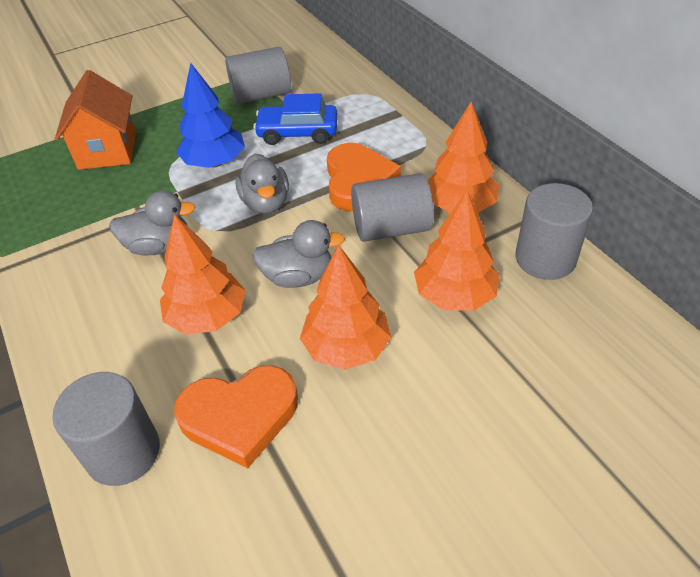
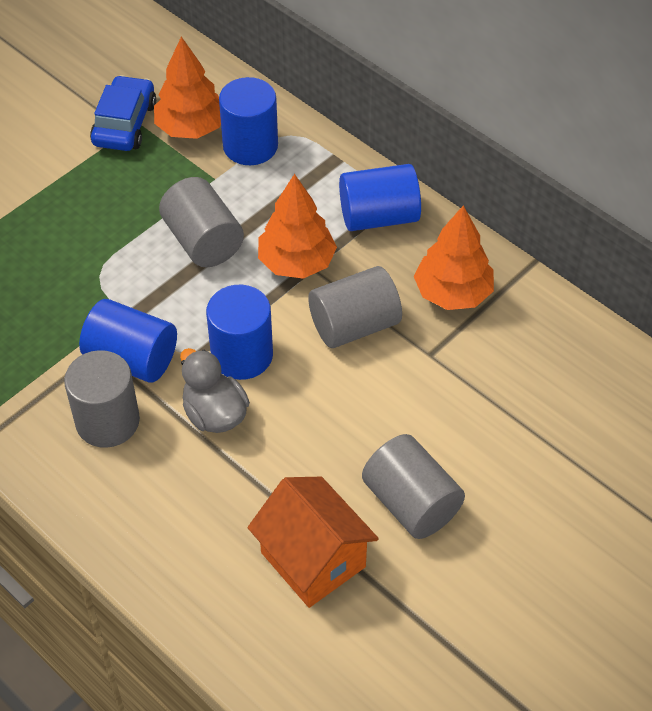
blue cylinder: 0 -> 4
blue tree: 1 -> 0
grey duck: 3 -> 1
orange heart: 2 -> 0
orange tree: 4 -> 3

